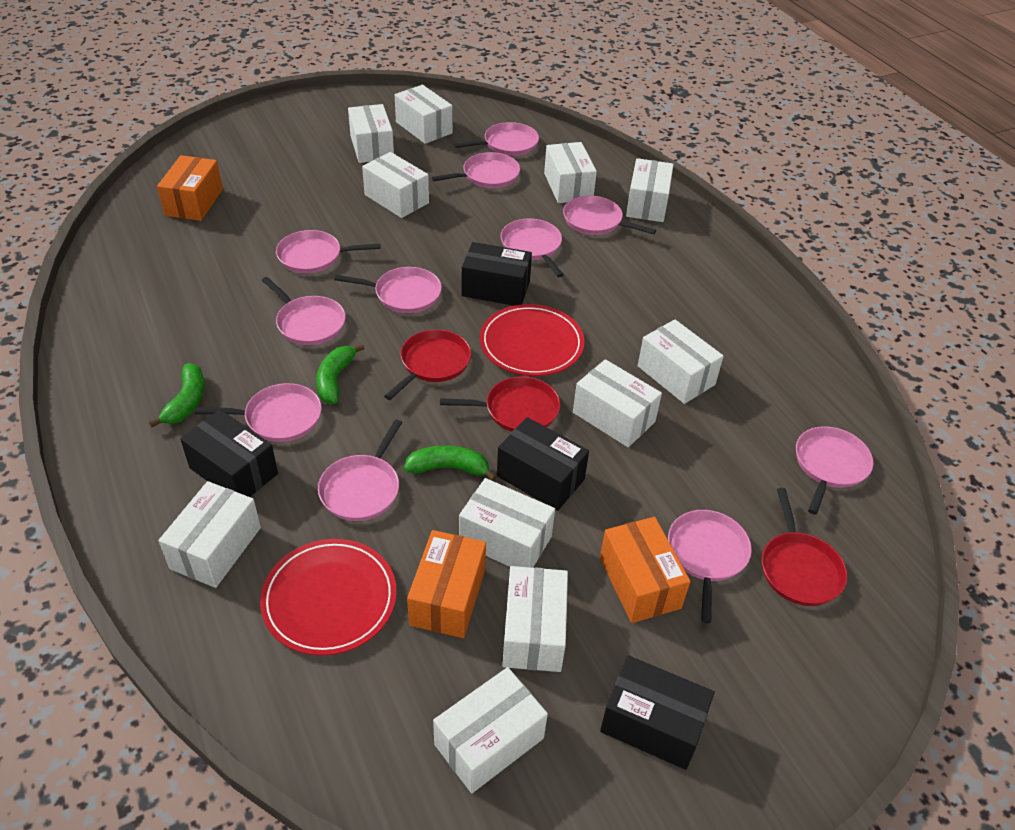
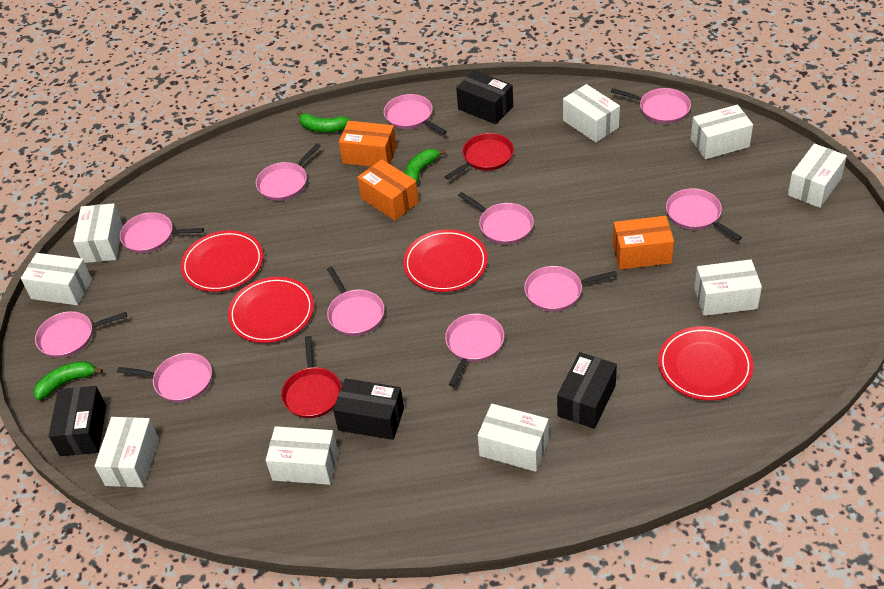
red pan: 3 -> 2
red plate: 2 -> 4
white box: 11 -> 9

